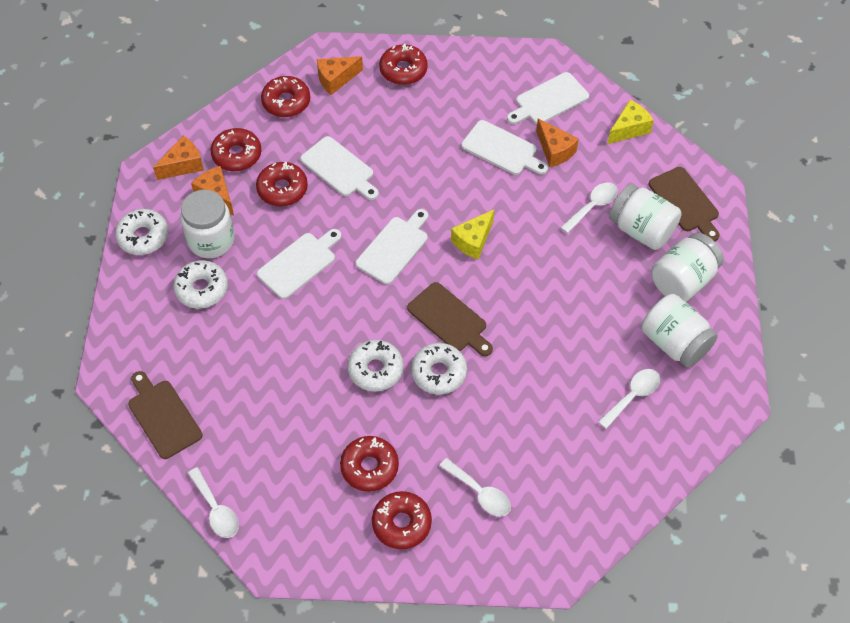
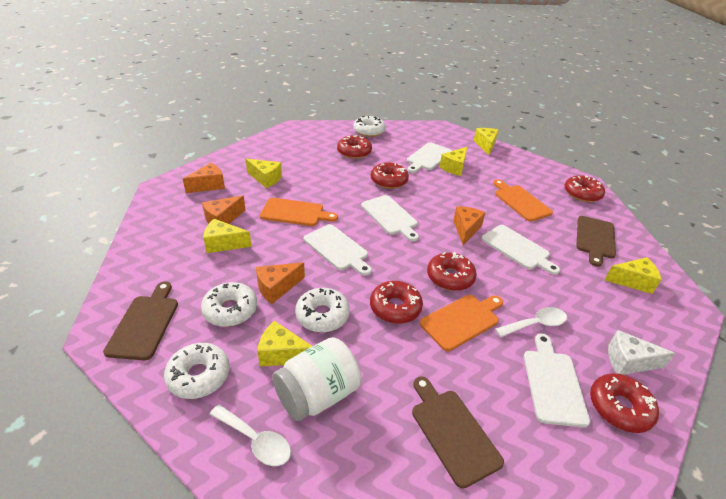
orange cutting board: 0 -> 3
white cheese: 0 -> 1
white jar: 4 -> 1
white spoon: 4 -> 2
yellow cheese: 2 -> 6

